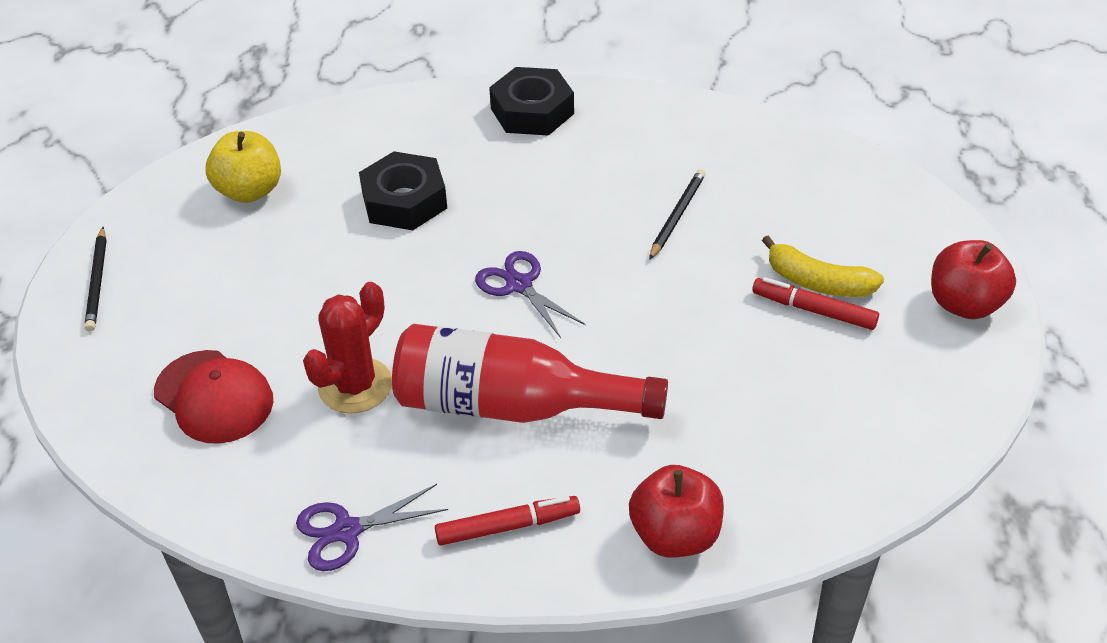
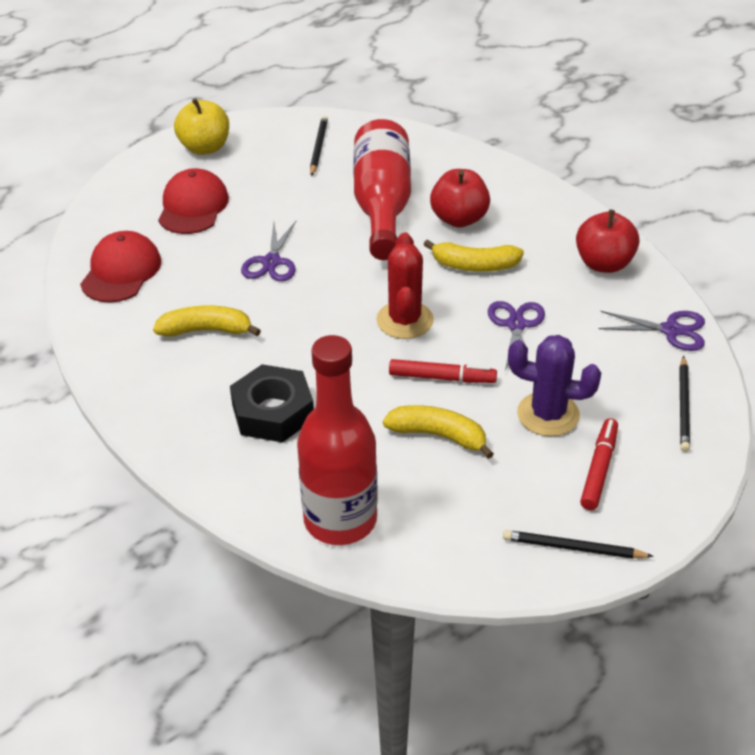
black nut: 2 -> 1
black pencil: 2 -> 3
purple cactus: 0 -> 1
purple scissors: 2 -> 3
red bottle: 1 -> 2
red cap: 1 -> 2
yellow banana: 1 -> 3

